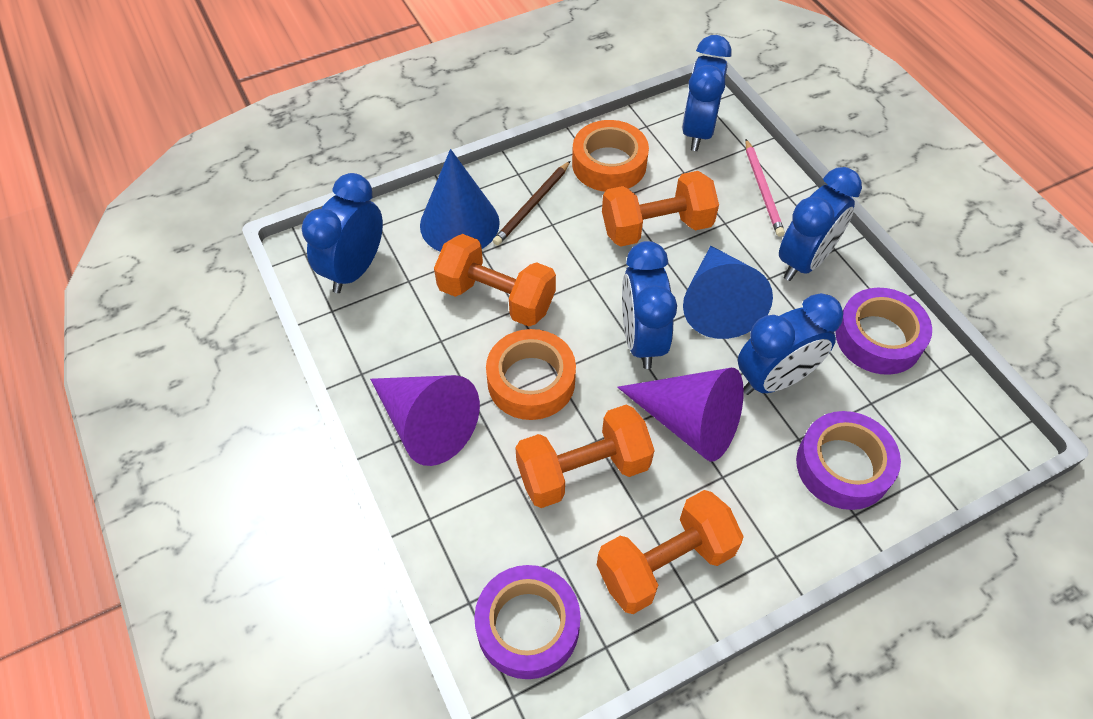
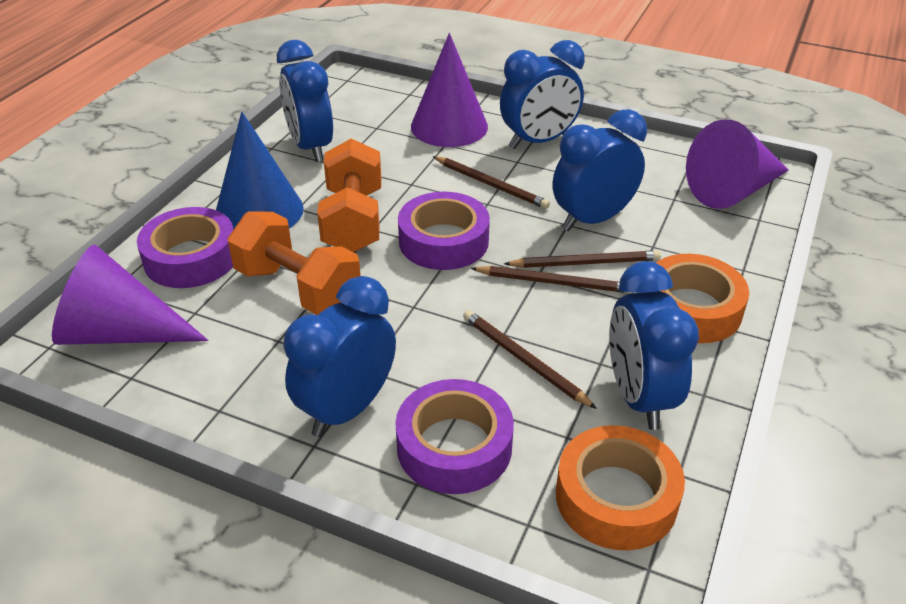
blue cone: 2 -> 1
brown pencil: 1 -> 4
orange dumbbell: 4 -> 2
pink pencil: 1 -> 0
purple cone: 2 -> 3

